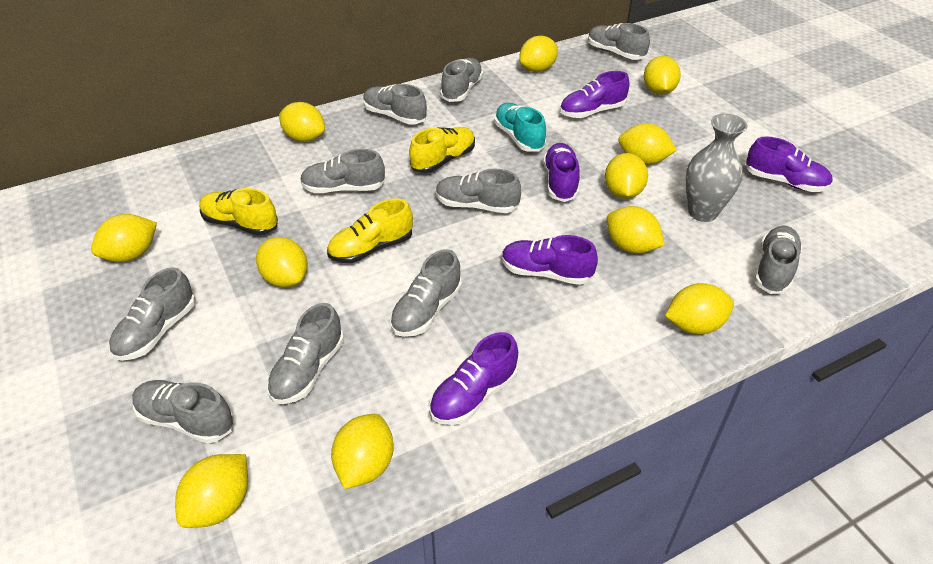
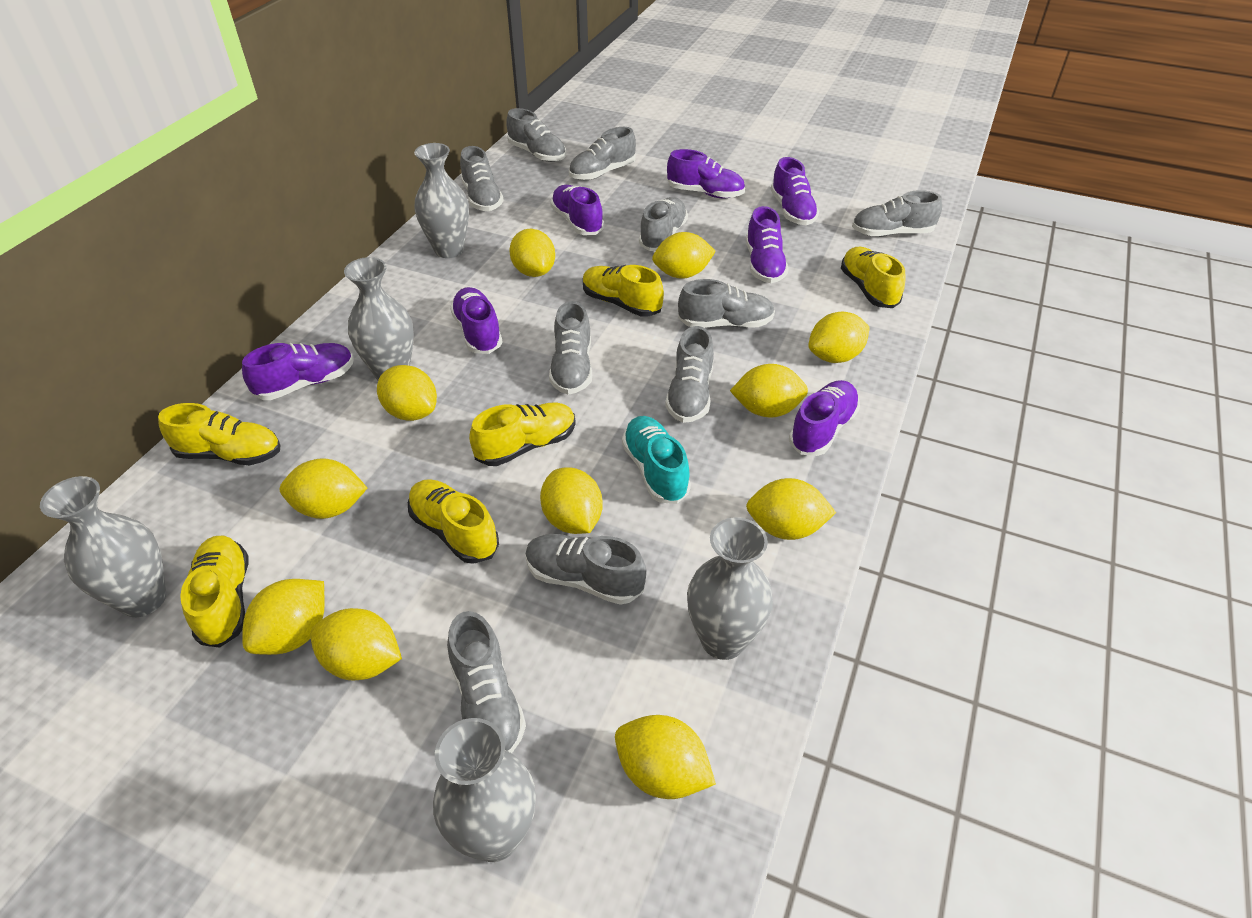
grey vase: 1 -> 5
purple shoe: 5 -> 7
yellow shoe: 3 -> 6

